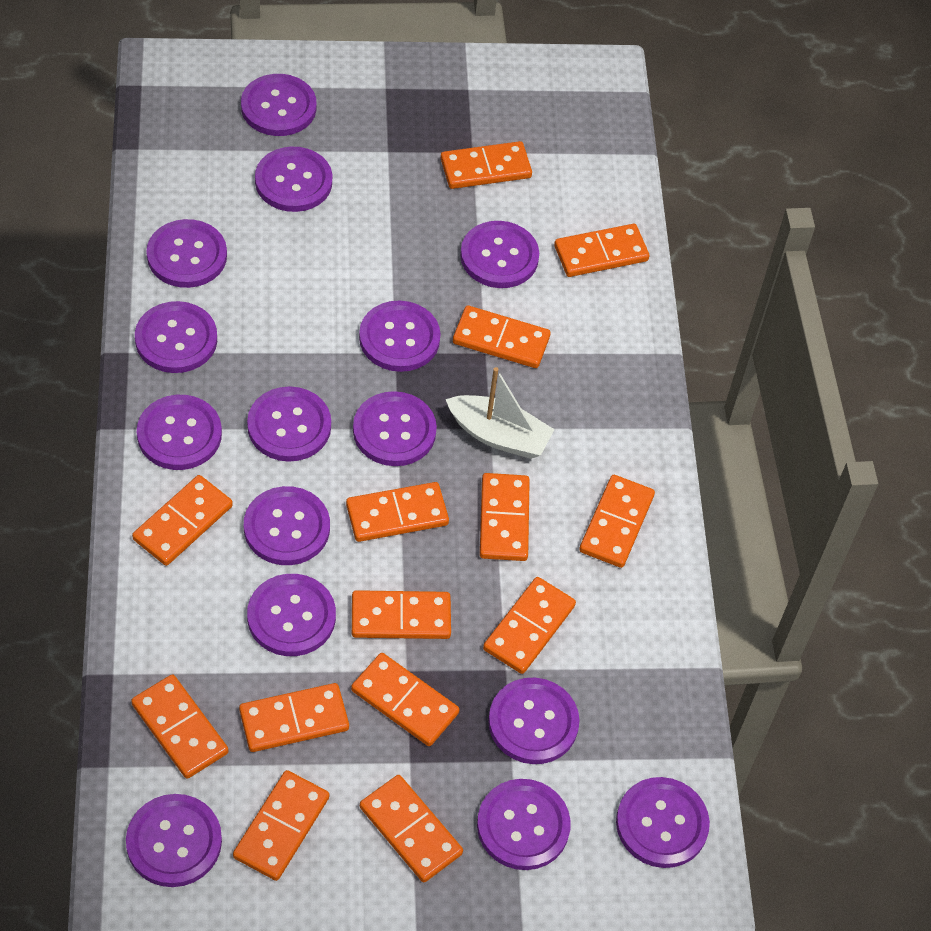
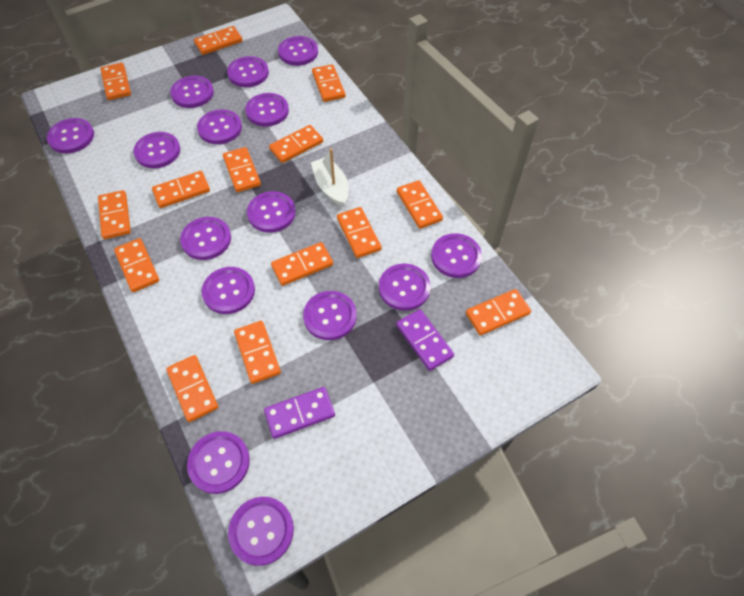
purple domino: 0 -> 2

